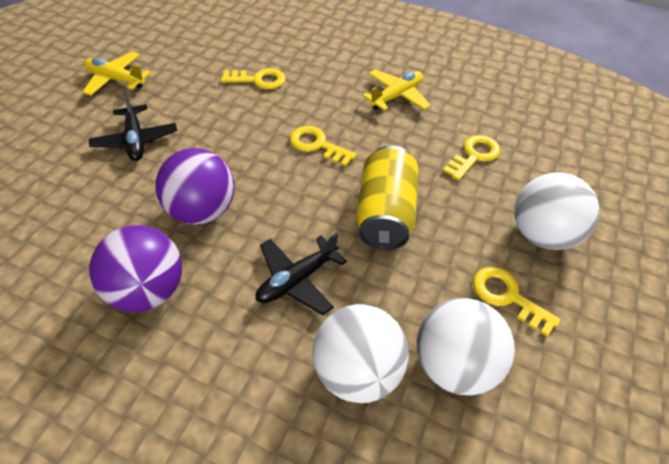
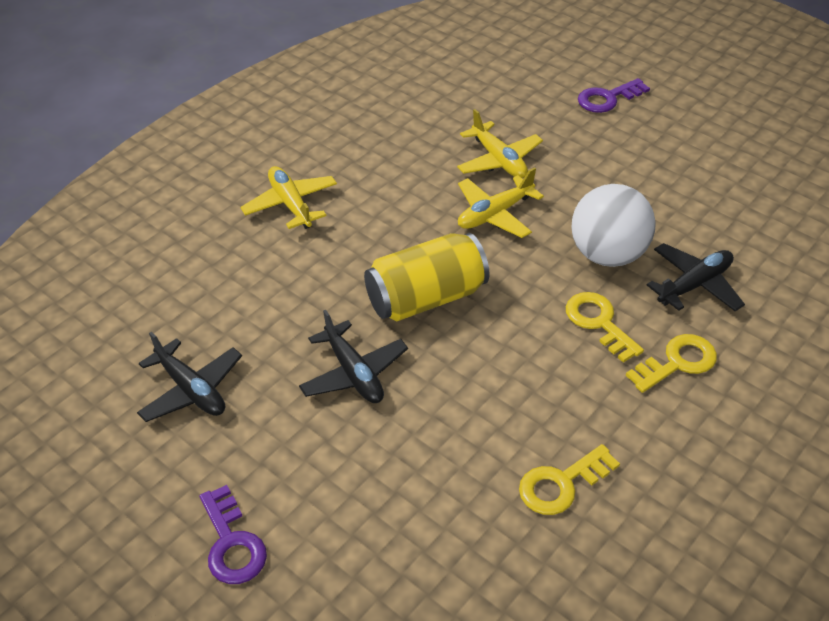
black plane: 2 -> 3
purple ball: 2 -> 0
purple key: 0 -> 2
white ball: 3 -> 1
yellow key: 4 -> 3
yellow plane: 2 -> 3

